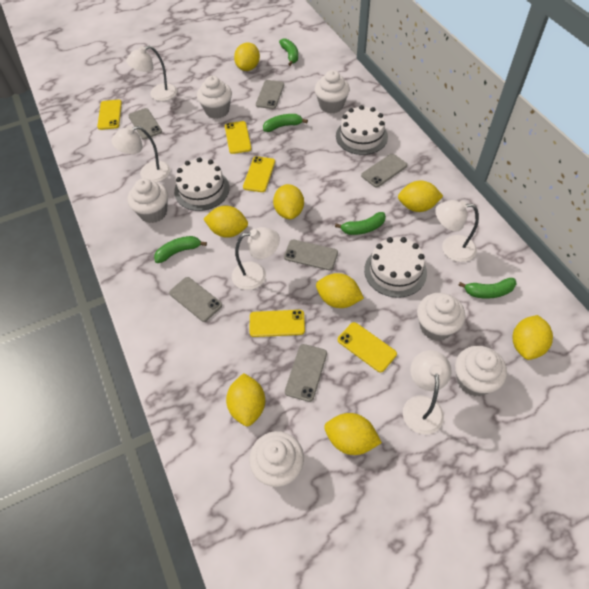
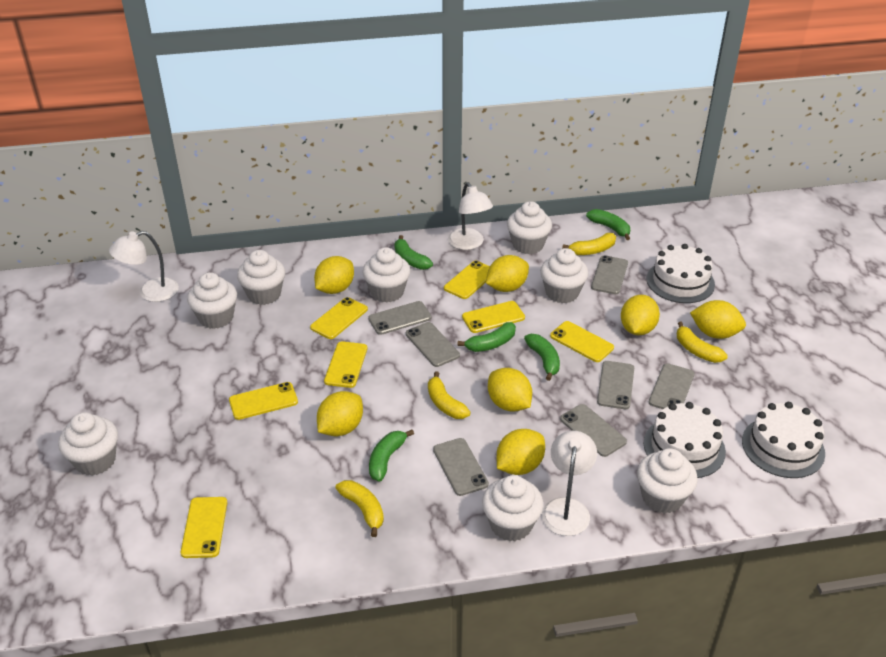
grey phone: 6 -> 7
white cupcake: 6 -> 8
white lamp: 5 -> 3
yellow banana: 0 -> 4
yellow lemon: 8 -> 7
yellow phone: 5 -> 7

